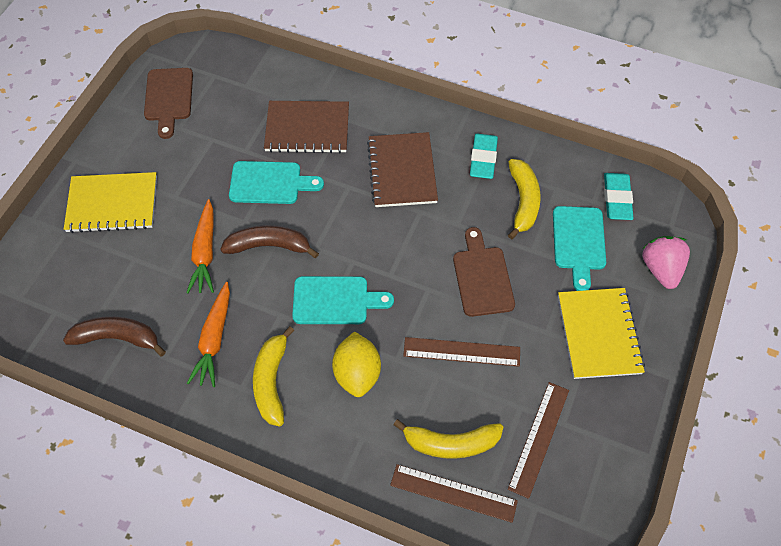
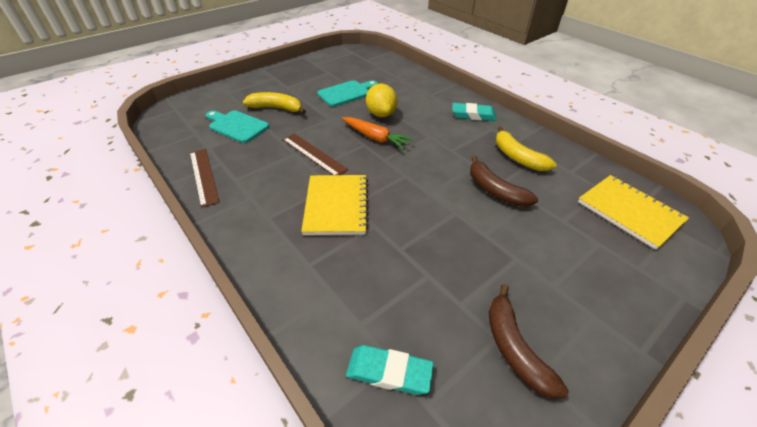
brown cutting board: 2 -> 0
brown notebook: 2 -> 0
brown ruler: 3 -> 2
orange carrot: 2 -> 1
pink strawberry: 1 -> 0
turquoise cutting board: 3 -> 2
yellow banana: 3 -> 2

